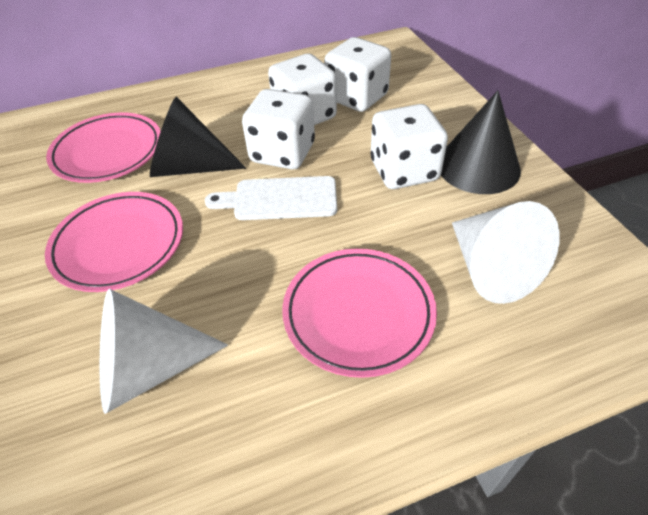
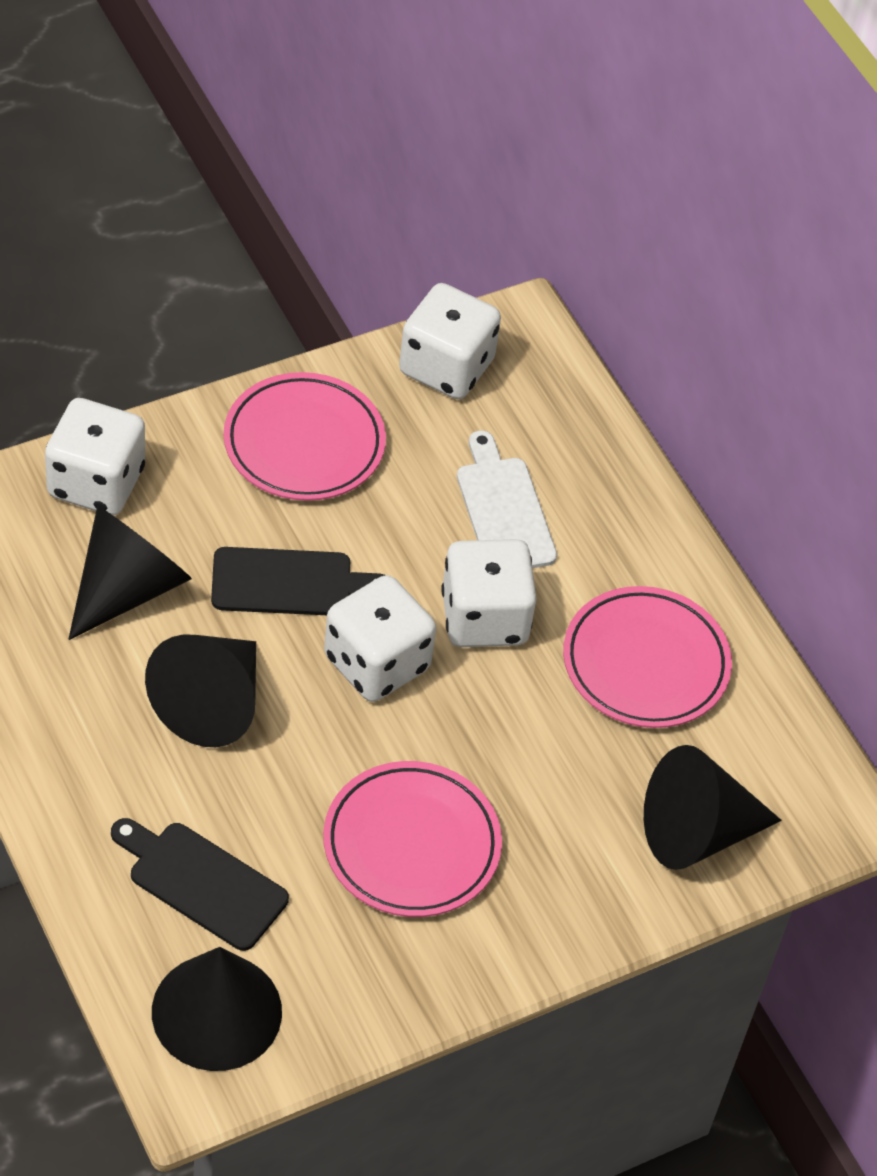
black cone: 2 -> 4
black cutting board: 0 -> 2
white cone: 2 -> 0

